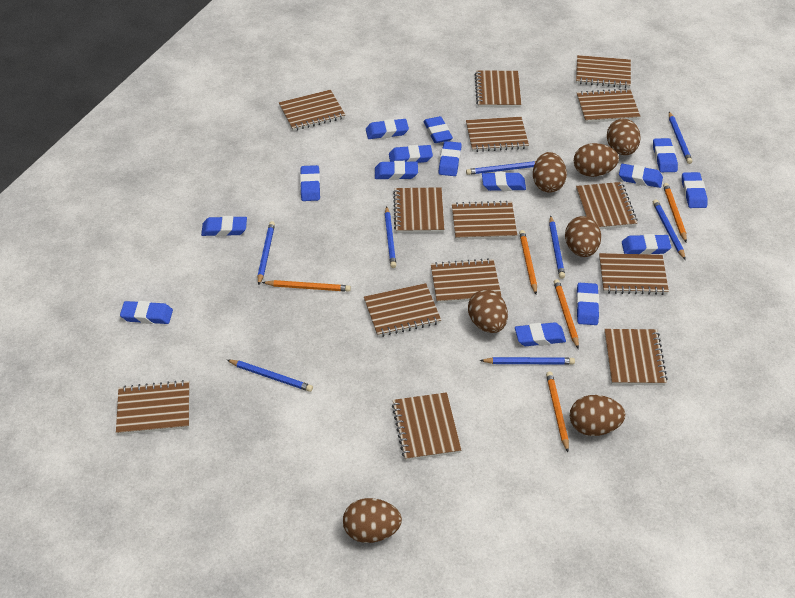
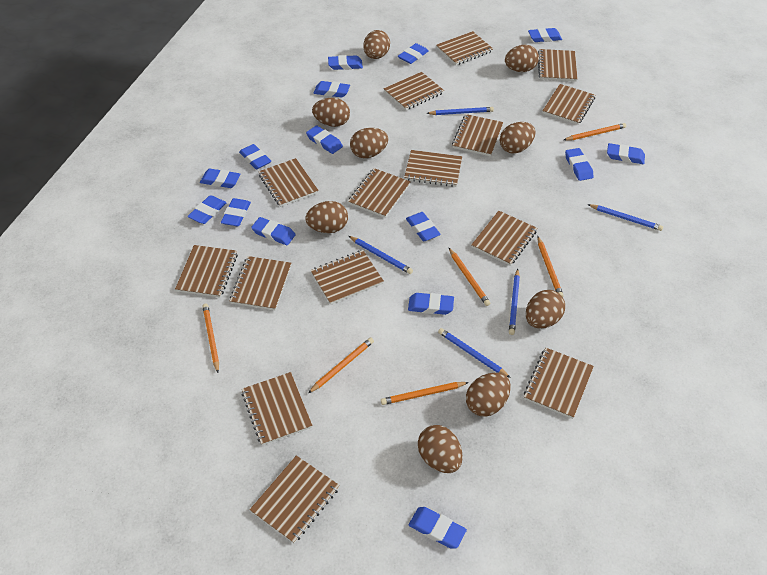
blue pencil: 8 -> 5
brown egg: 7 -> 9
brown notebook: 14 -> 15
orange pencil: 5 -> 6

